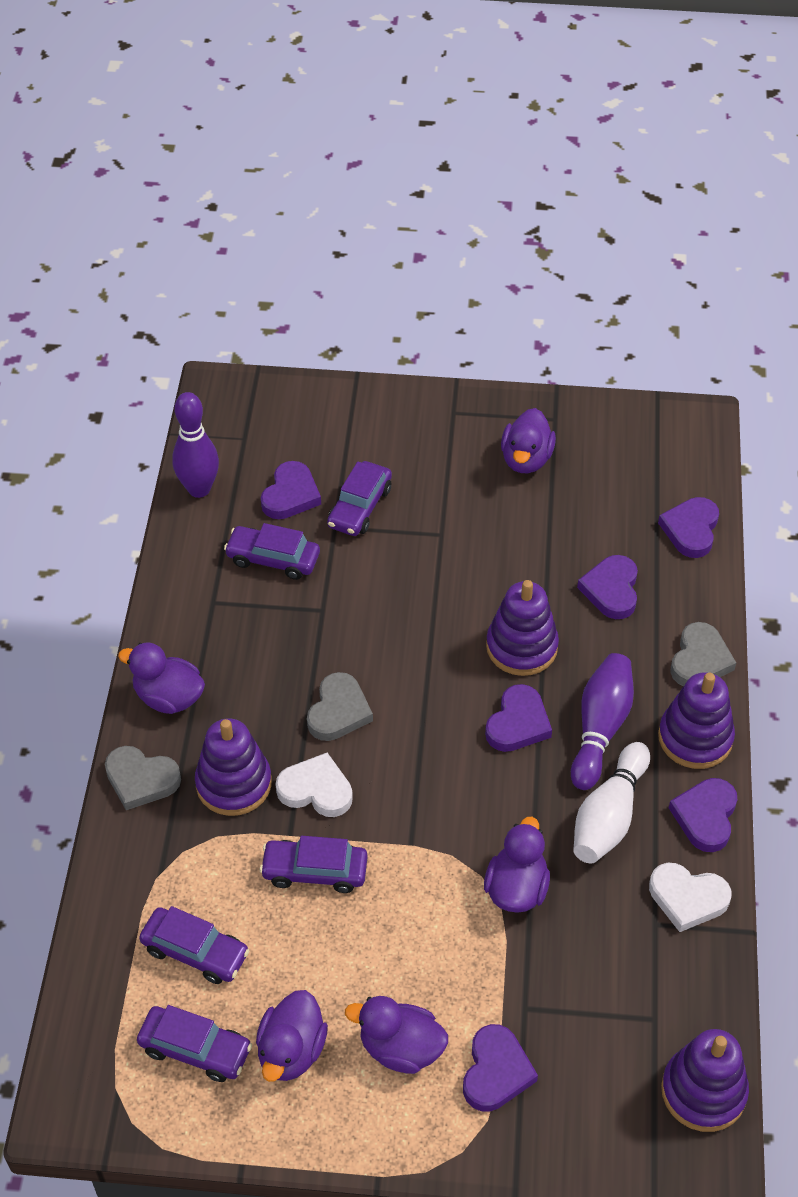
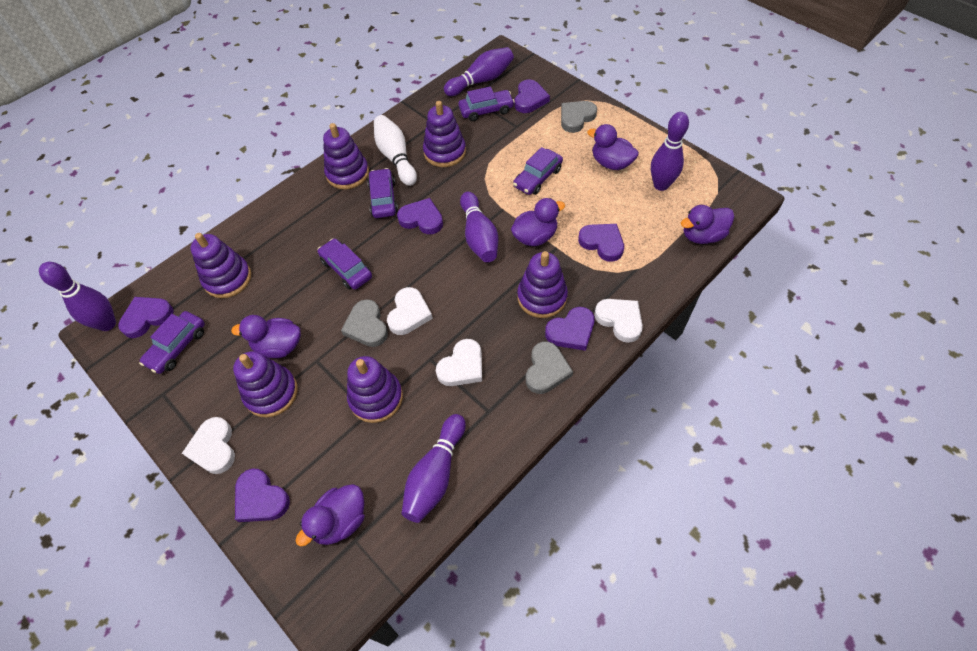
purple bowling pin: 2 -> 5
purple stacking toy: 4 -> 6
white heart: 2 -> 4

